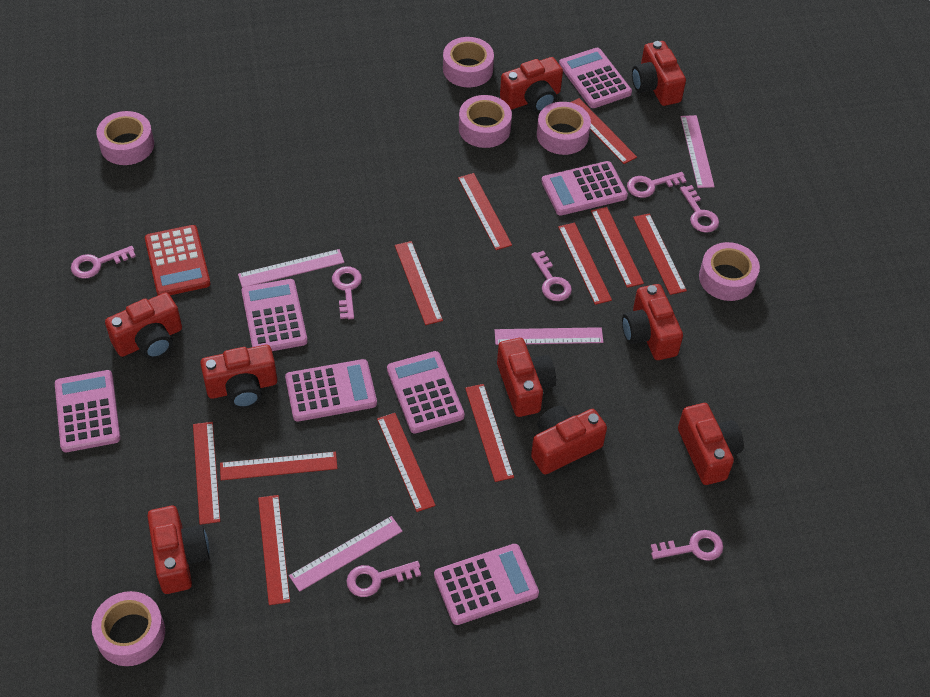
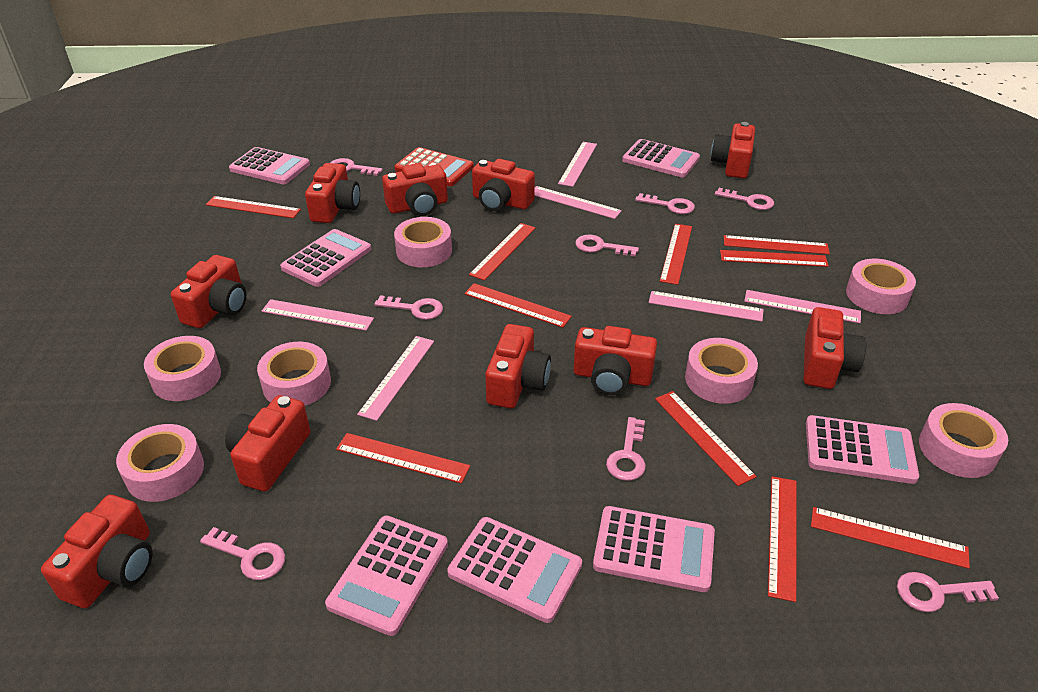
pink key: 7 -> 8
pink ruler: 4 -> 6
pink tape: 6 -> 7
red camera: 9 -> 10
red ruler: 11 -> 10

